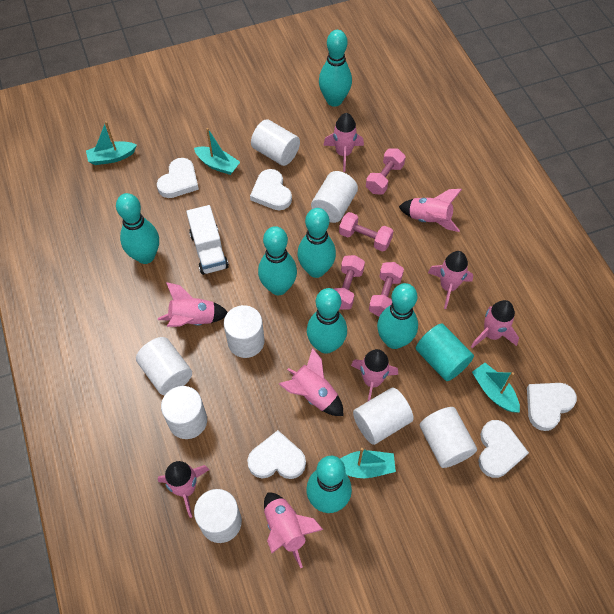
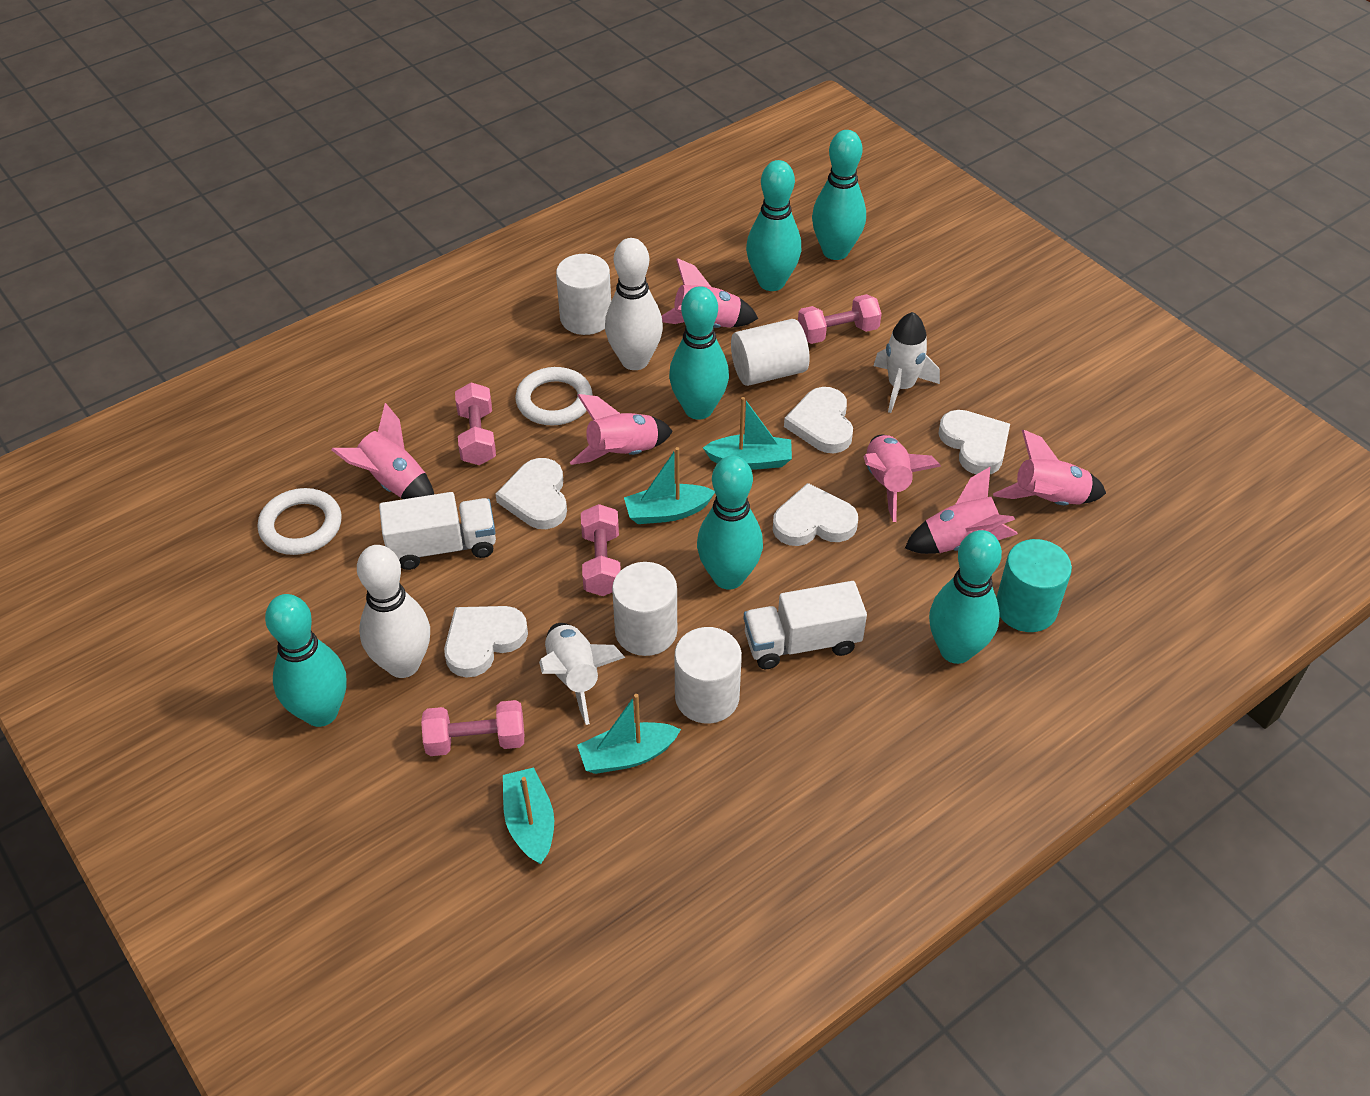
pink rocket: 9 -> 6
turquoise bowling pin: 7 -> 6
white bowling pin: 0 -> 2
white cylinder: 8 -> 4
white ring: 0 -> 2
white rocket: 0 -> 2
white truck: 1 -> 2

